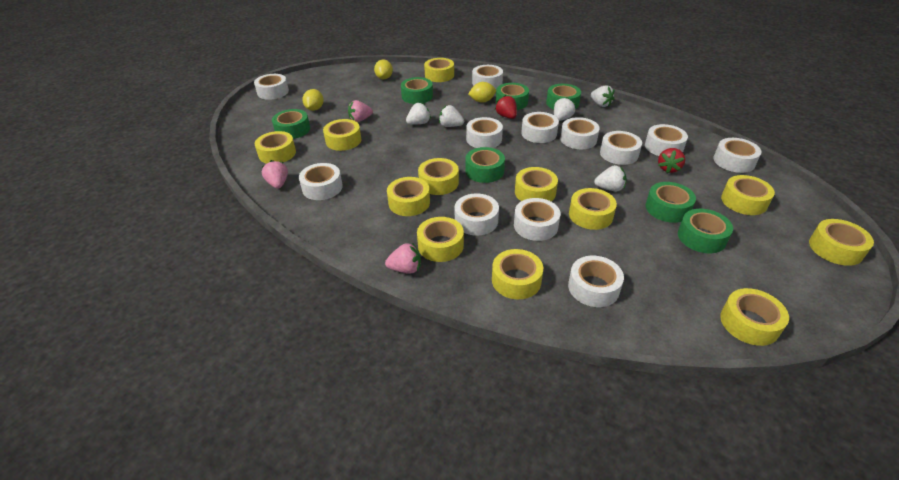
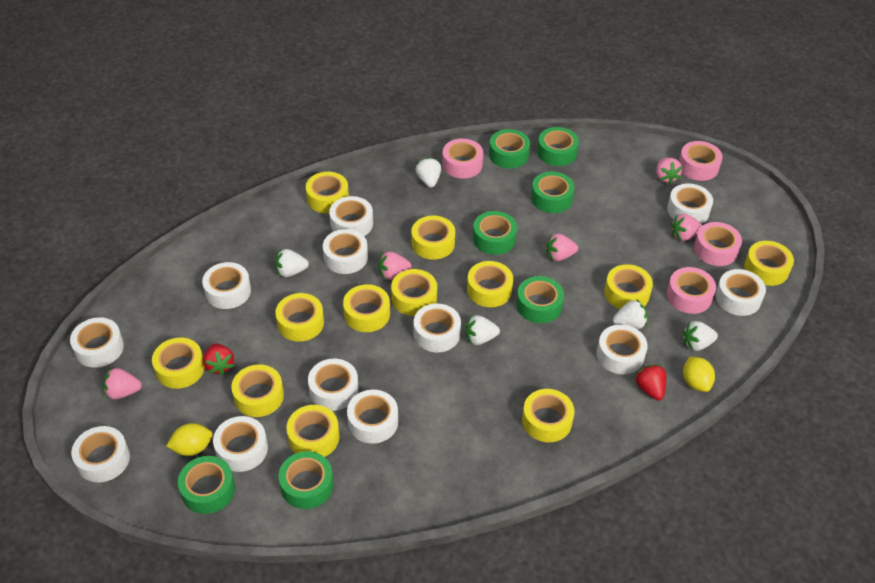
pink strawberry: 3 -> 5
pink tape: 0 -> 4
yellow lemon: 3 -> 2

